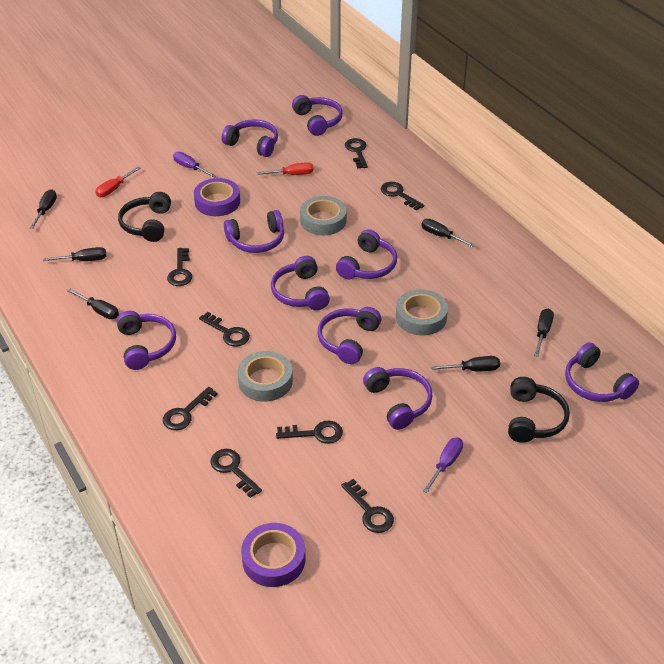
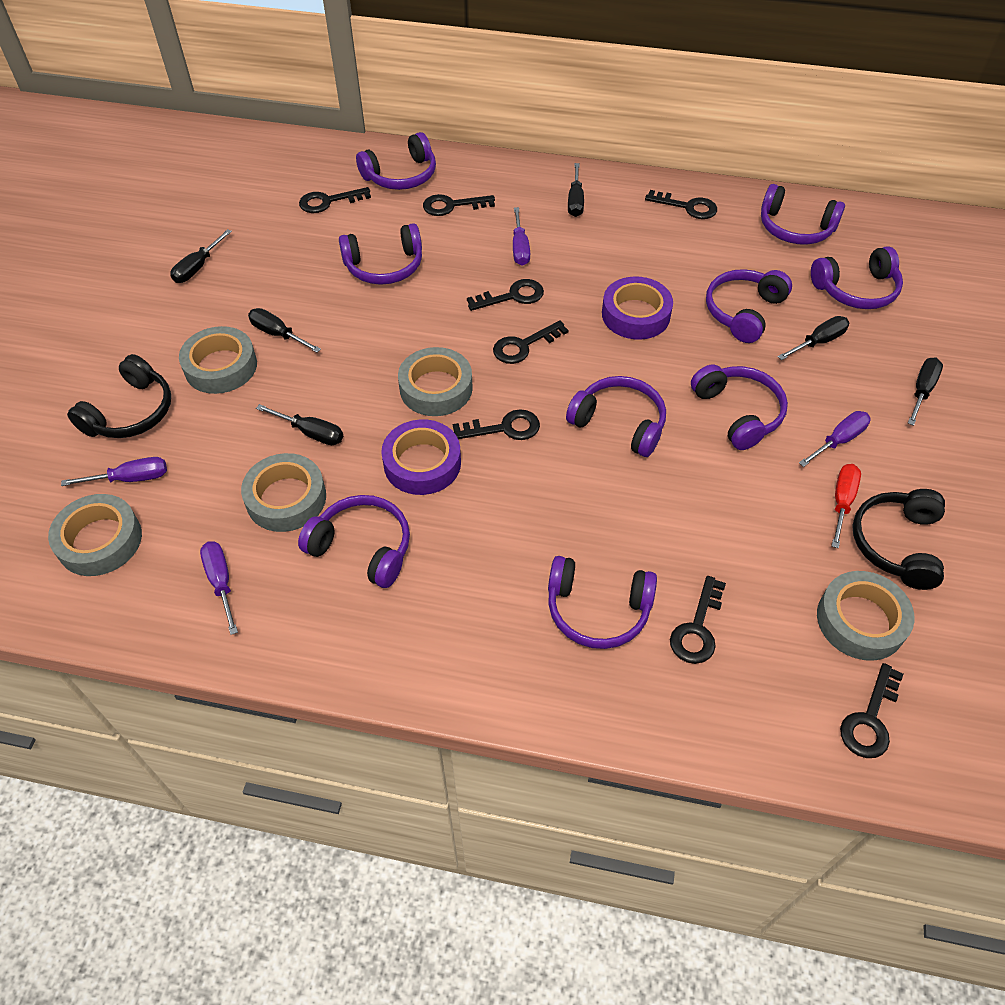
grey tape: 3 -> 5
purple screwdriver: 2 -> 4
red screwdriver: 2 -> 1

